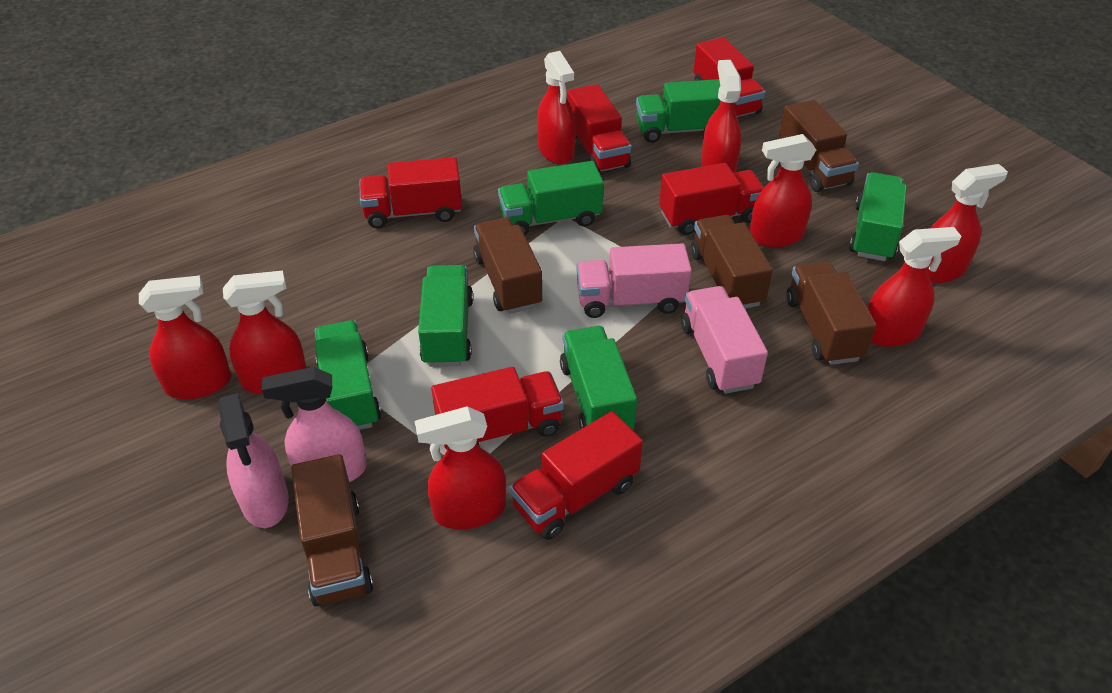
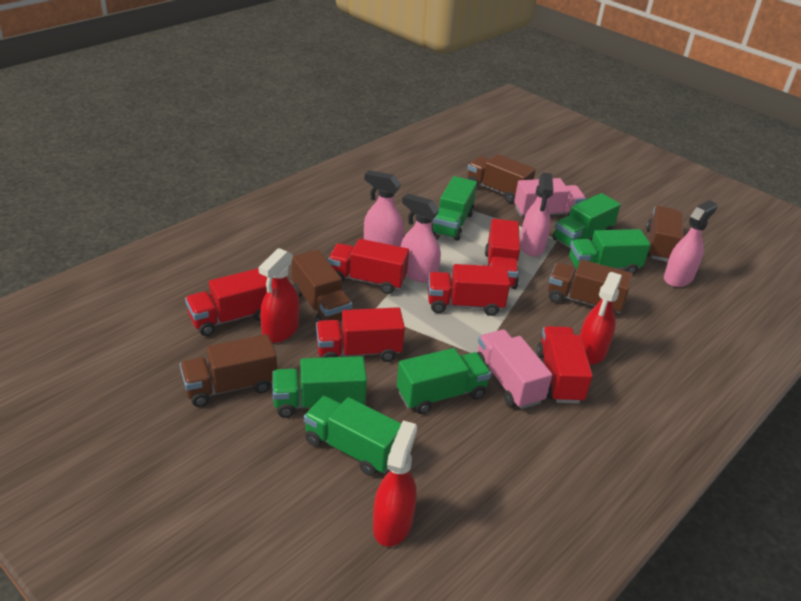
pink spray bottle: 2 -> 4
red spray bottle: 8 -> 3

